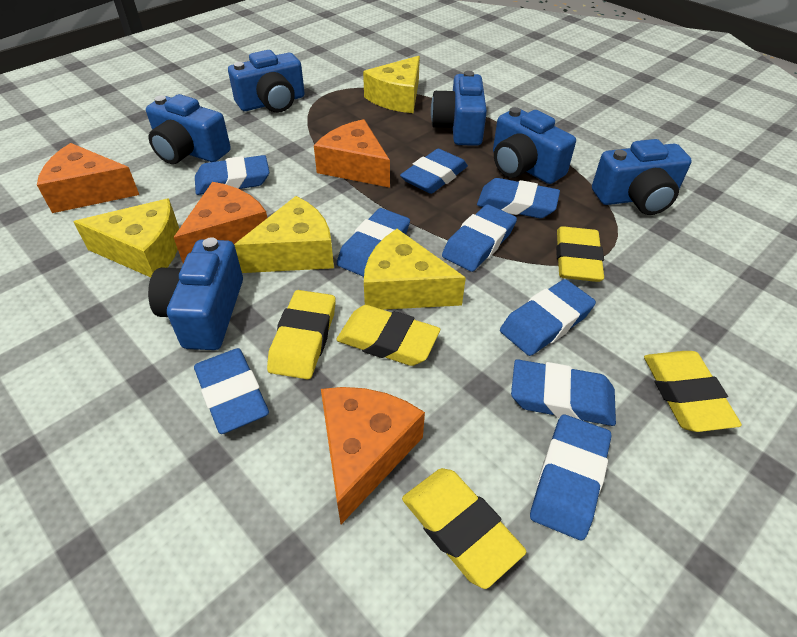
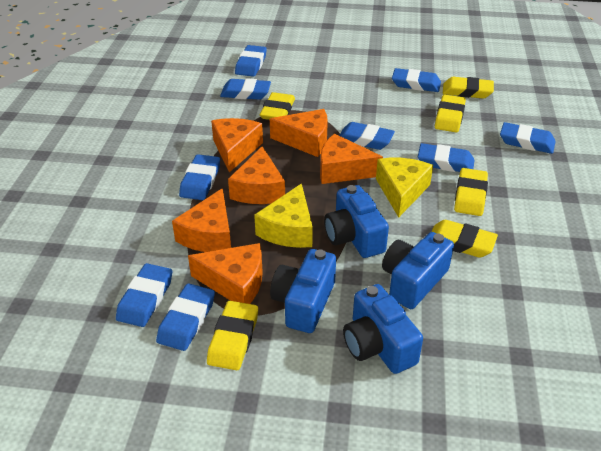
blue camera: 6 -> 4
orange cheese: 4 -> 6
yellow cheese: 4 -> 2
yellow eraser: 5 -> 6

